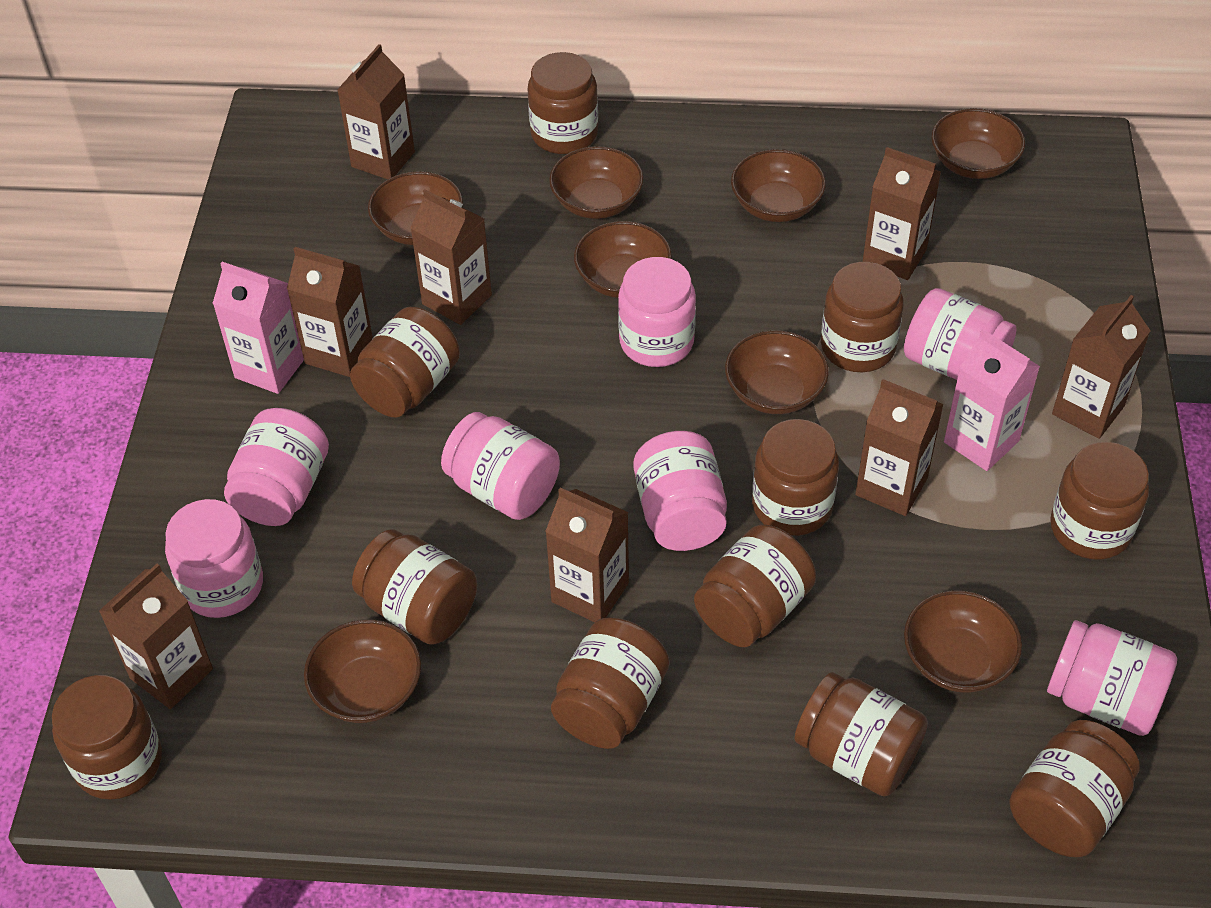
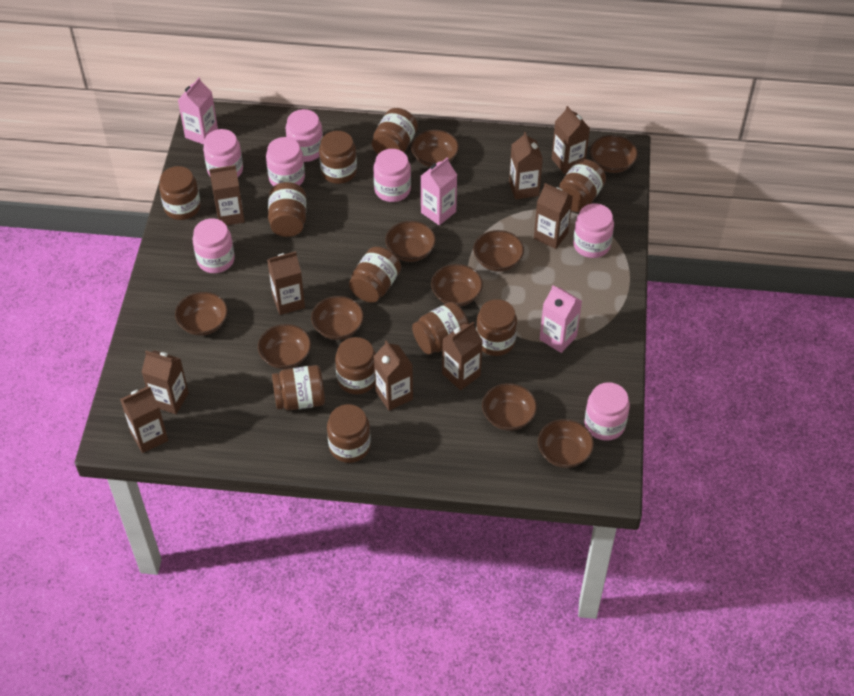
brown bowl: 8 -> 10
brown carton: 8 -> 9
pink carton: 2 -> 3

